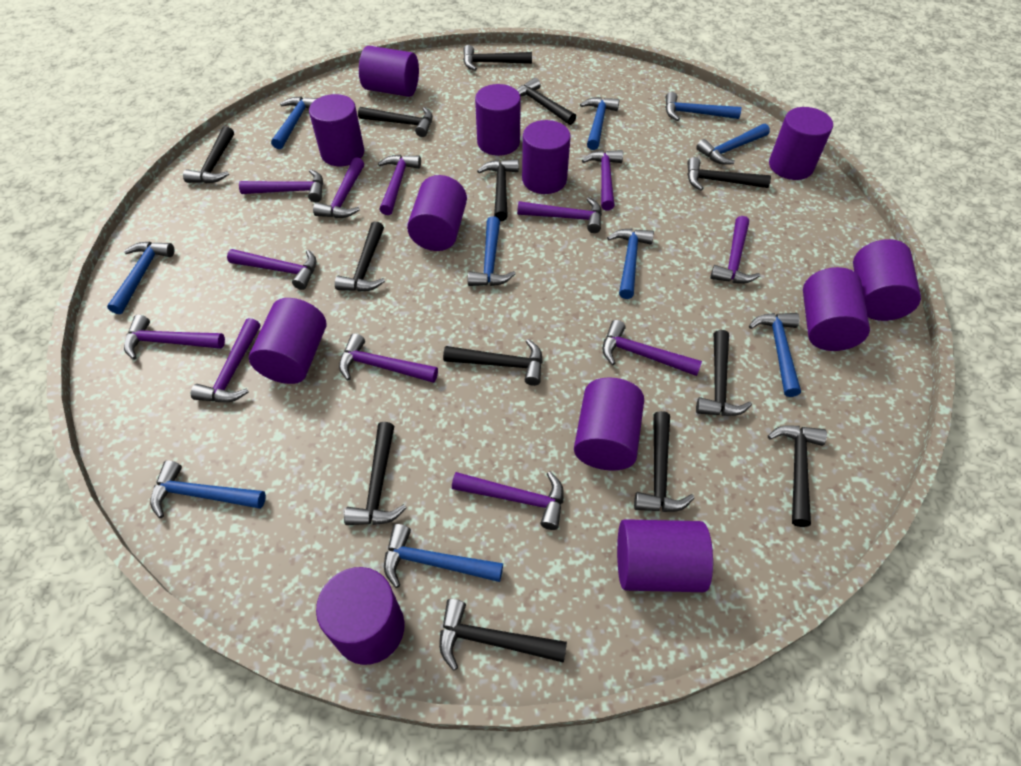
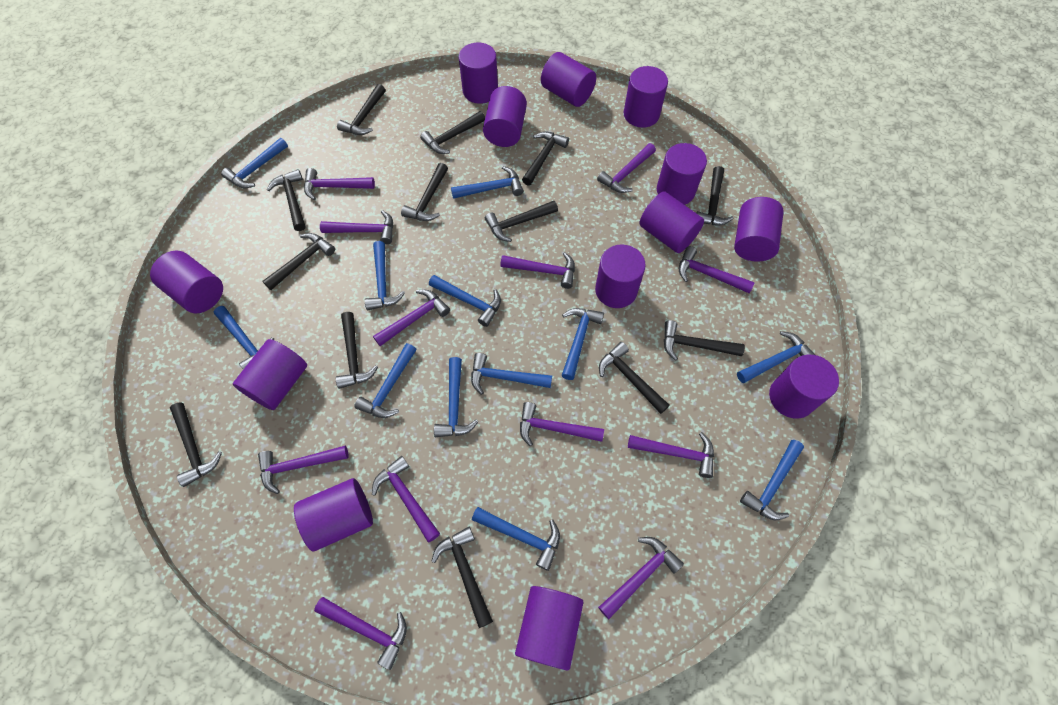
blue hammer: 10 -> 12
purple cylinder: 12 -> 13

